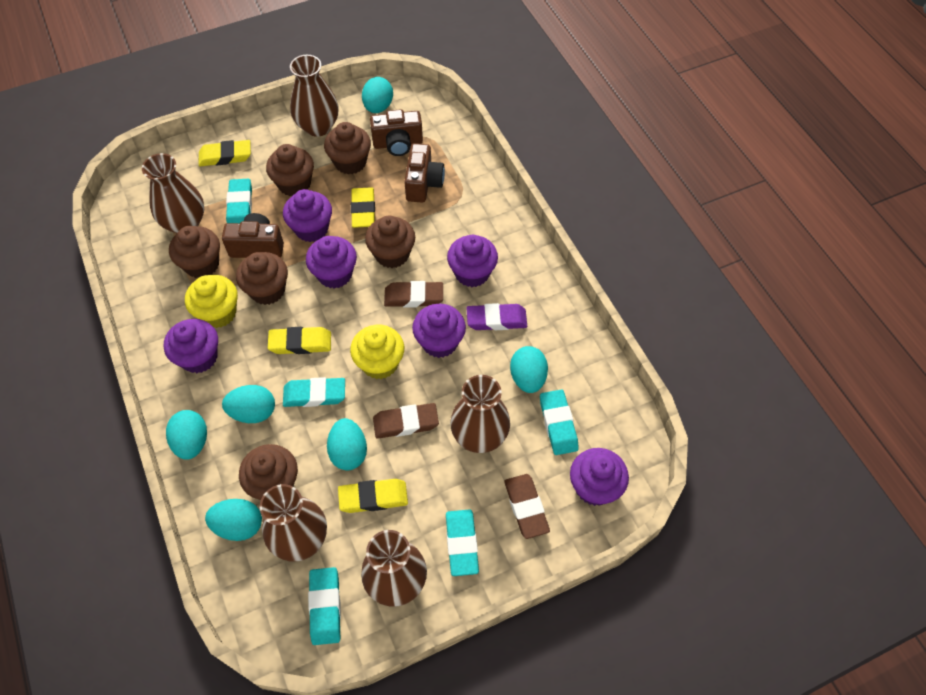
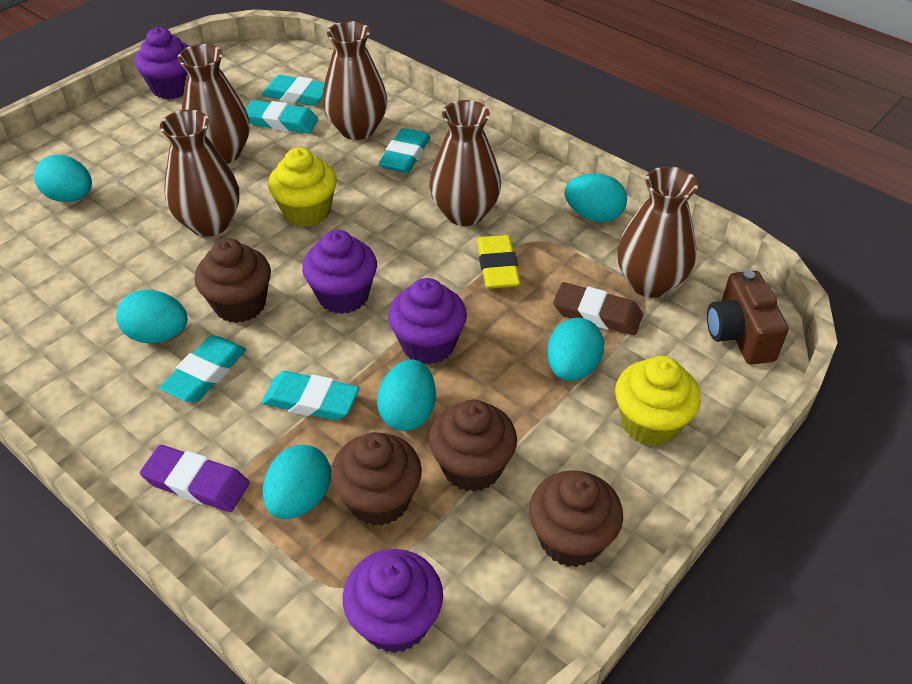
brown camera: 3 -> 1
brown cupcake: 6 -> 4
brown eraser: 3 -> 1
purple cupcake: 6 -> 4
yellow eraser: 4 -> 1

